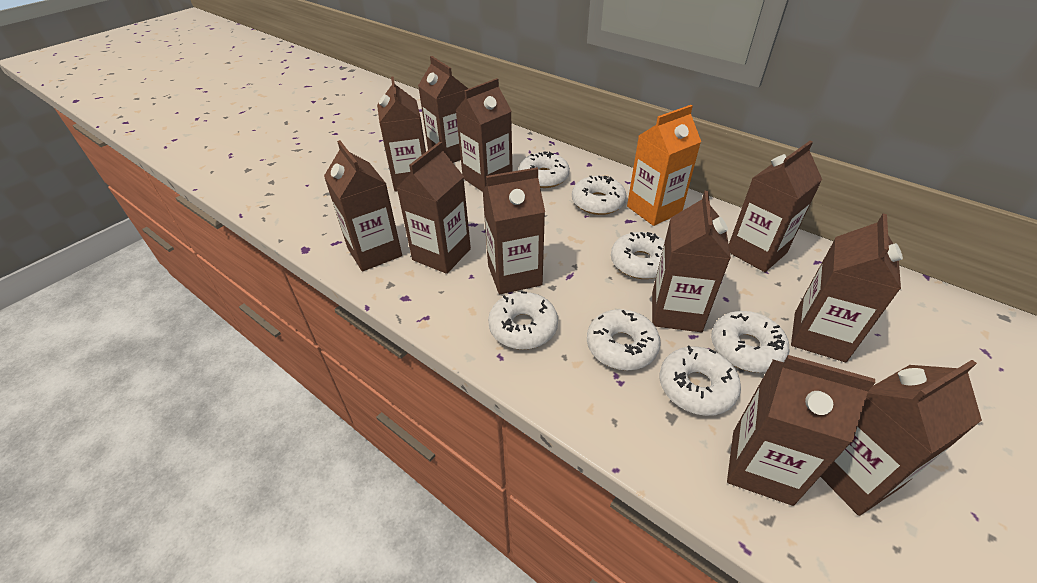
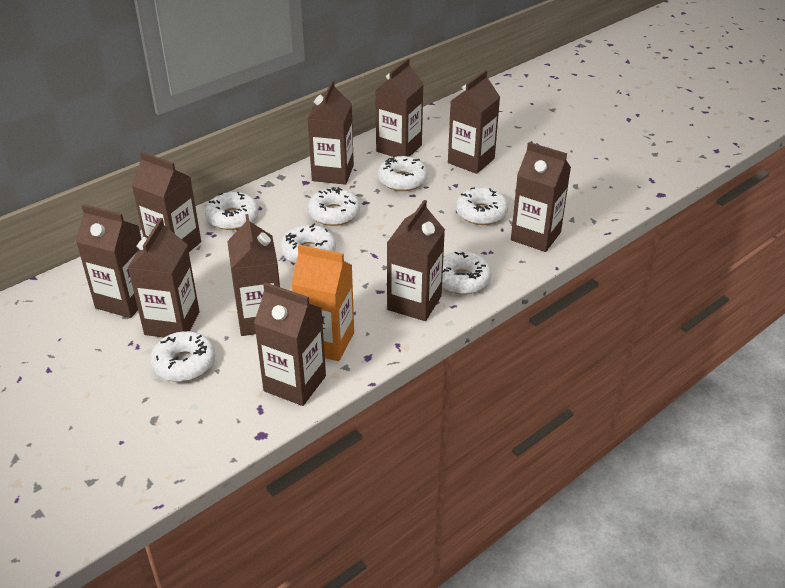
brown carton: 11 -> 10

